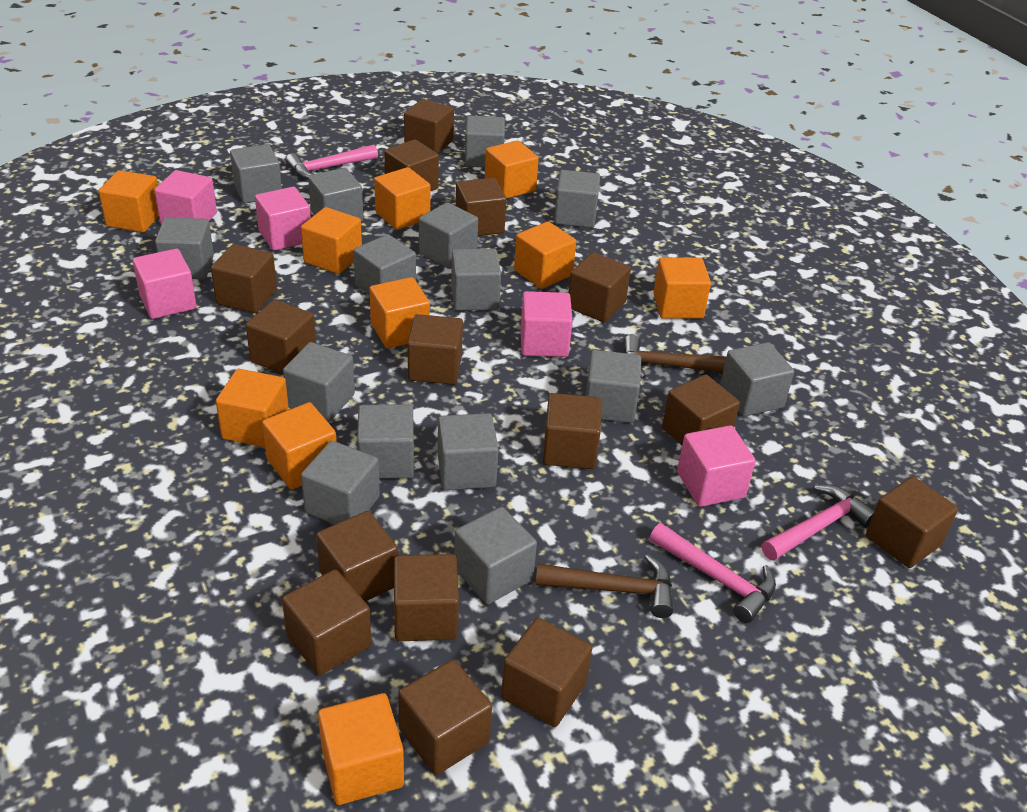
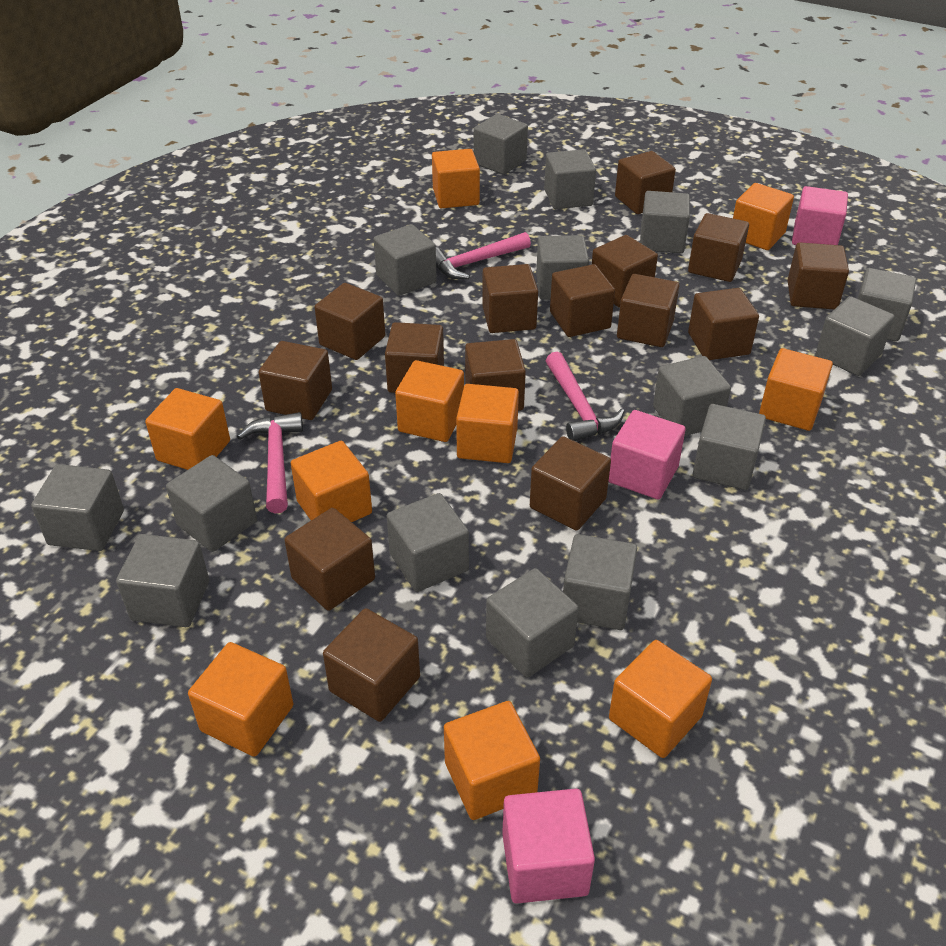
brown hammer: 2 -> 0
pink cube: 5 -> 3

